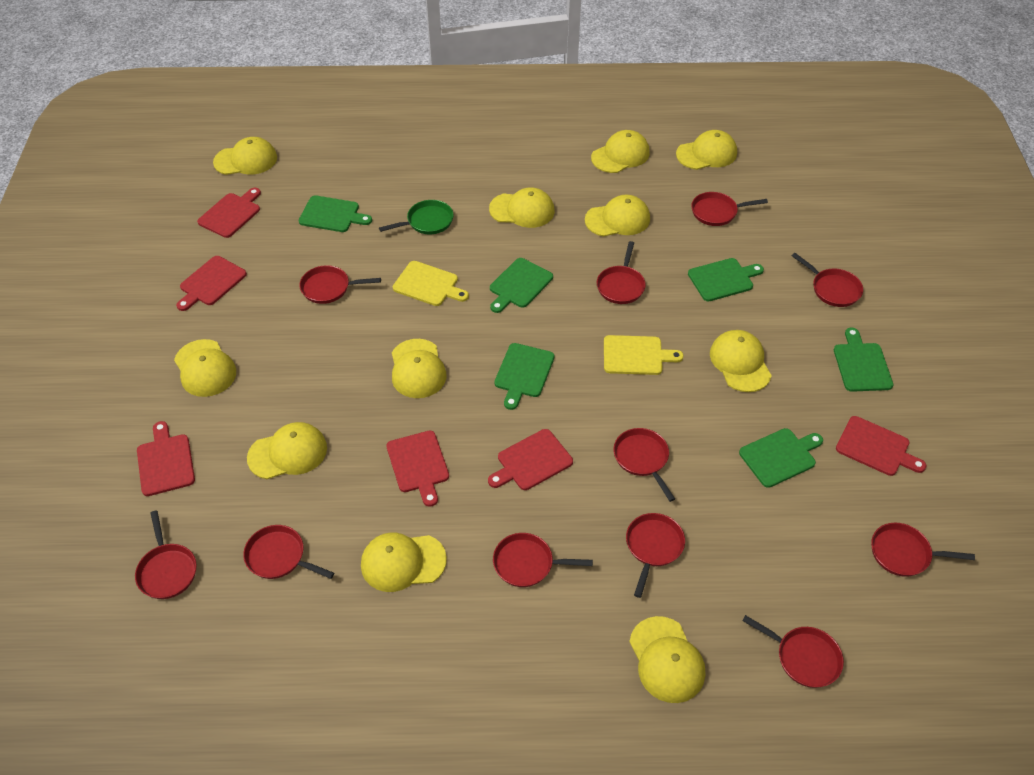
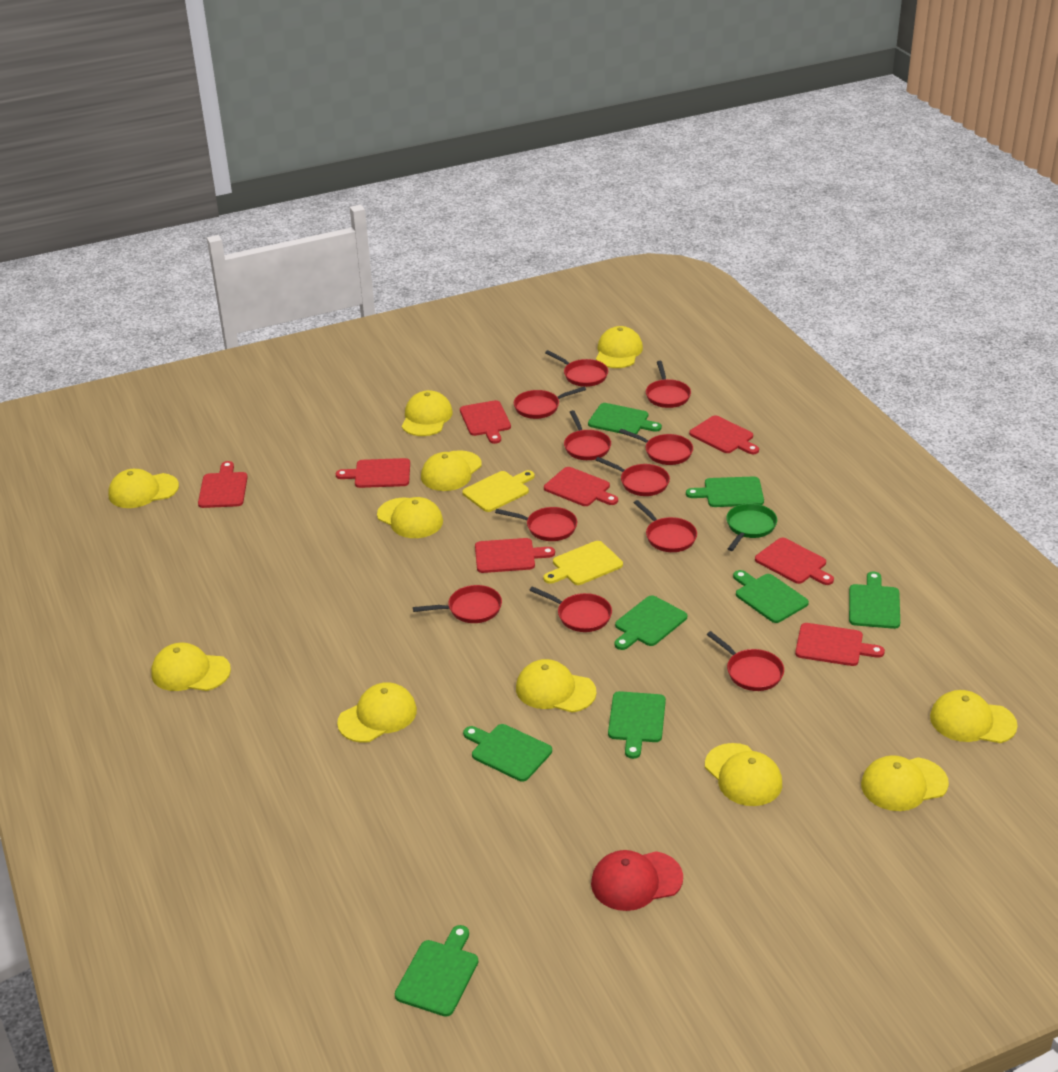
green cutting board: 6 -> 8
red cap: 0 -> 1
red cutting board: 6 -> 8

